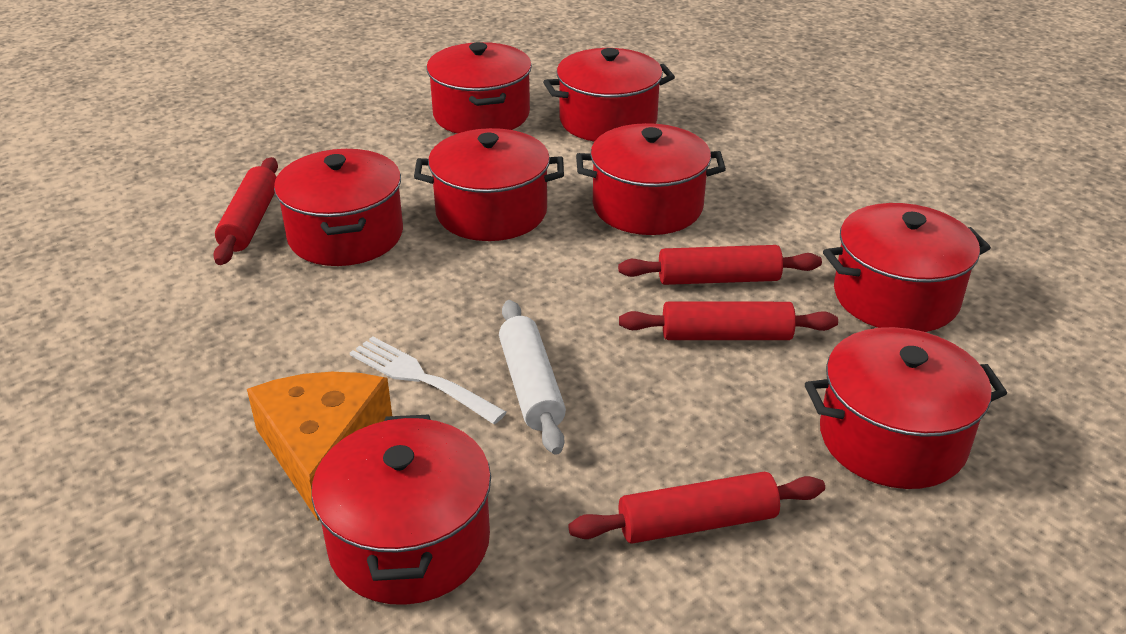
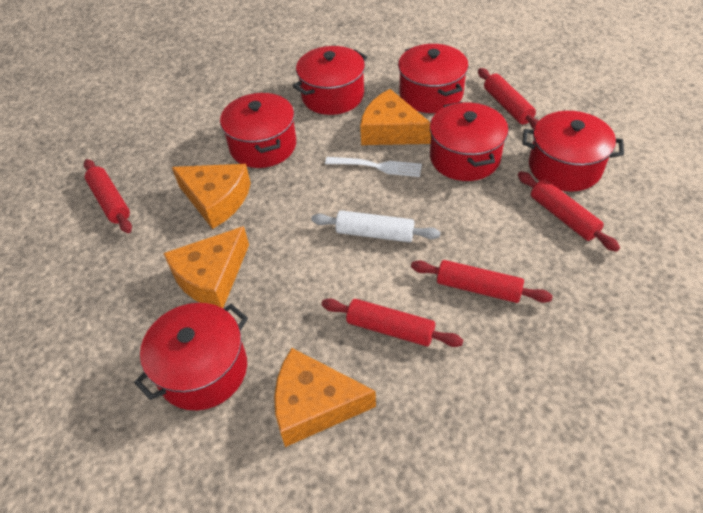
orange cheese: 1 -> 4
red pot: 8 -> 6
red rolling pin: 4 -> 5

